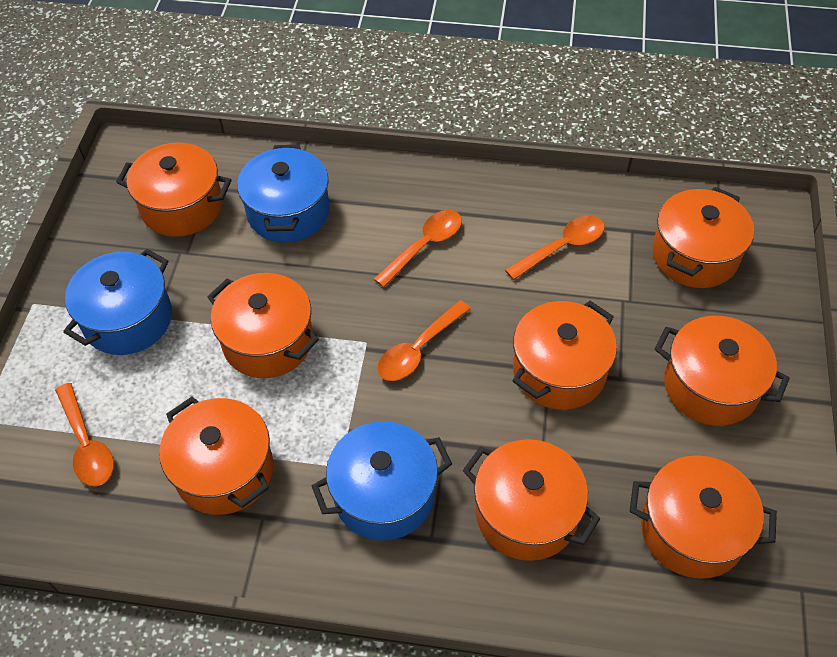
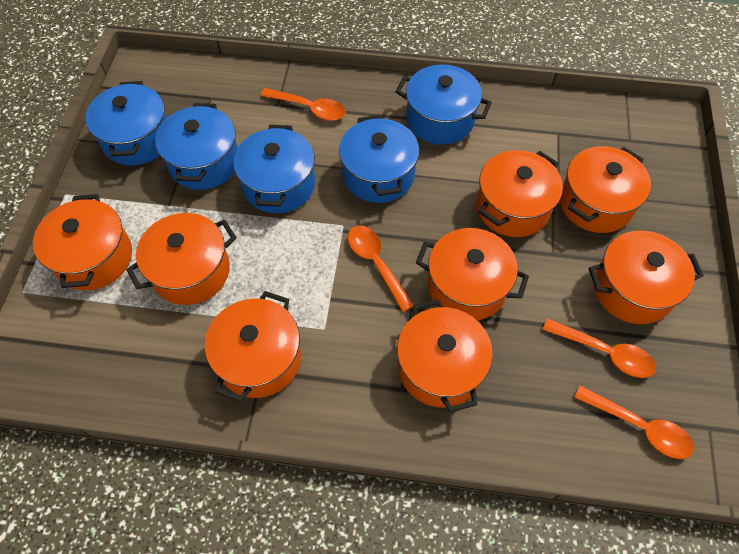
blue pot: 3 -> 5

